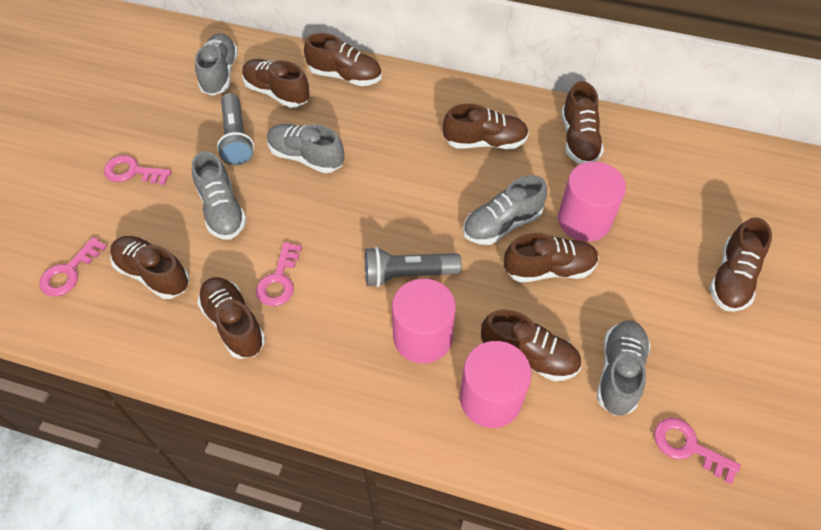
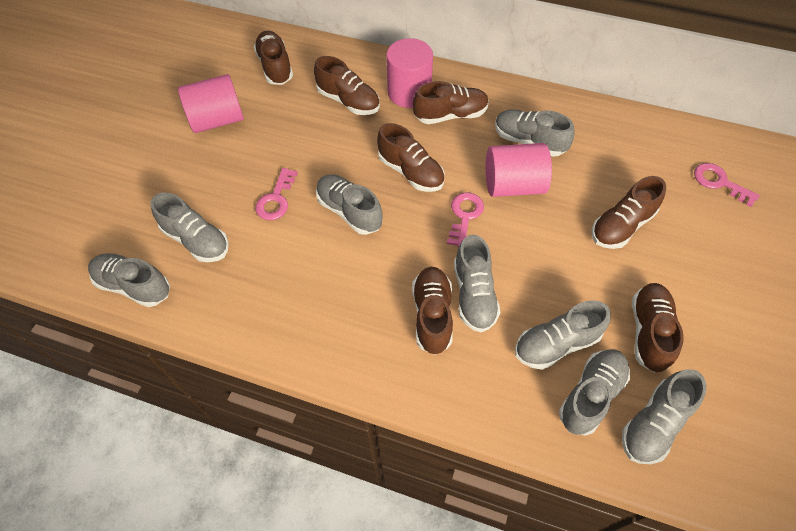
brown shoe: 9 -> 7
grey flashlight: 2 -> 0
grey shoe: 5 -> 8
pink key: 4 -> 3

